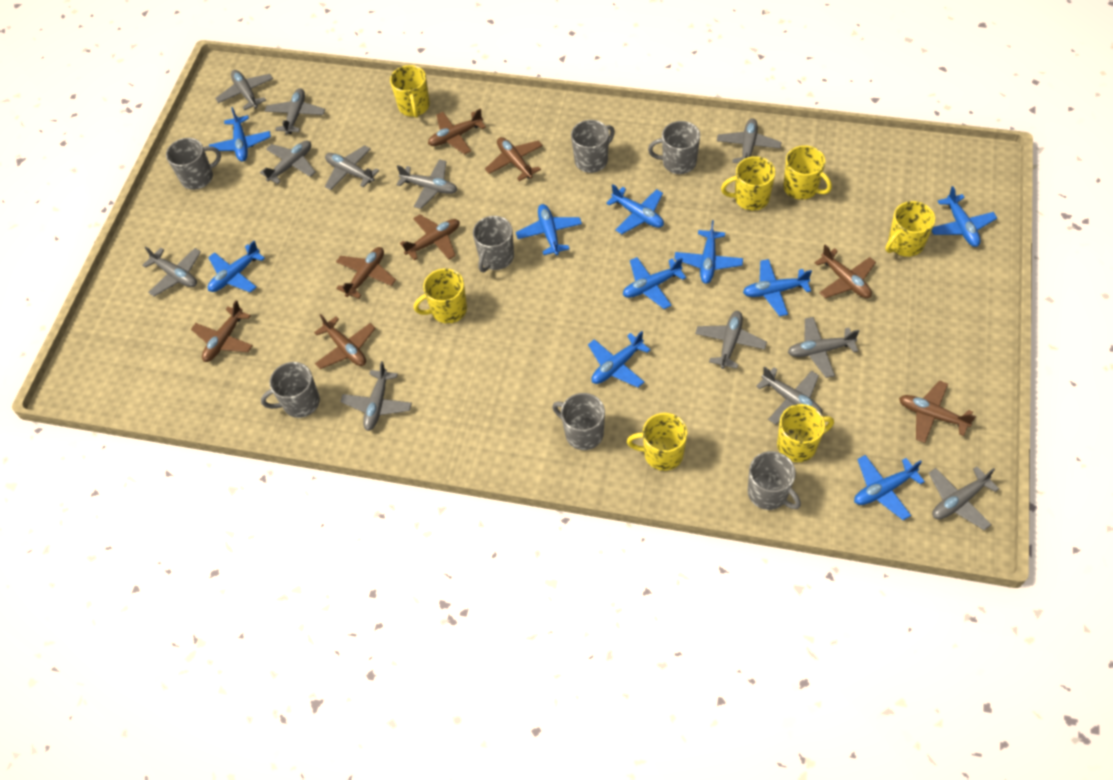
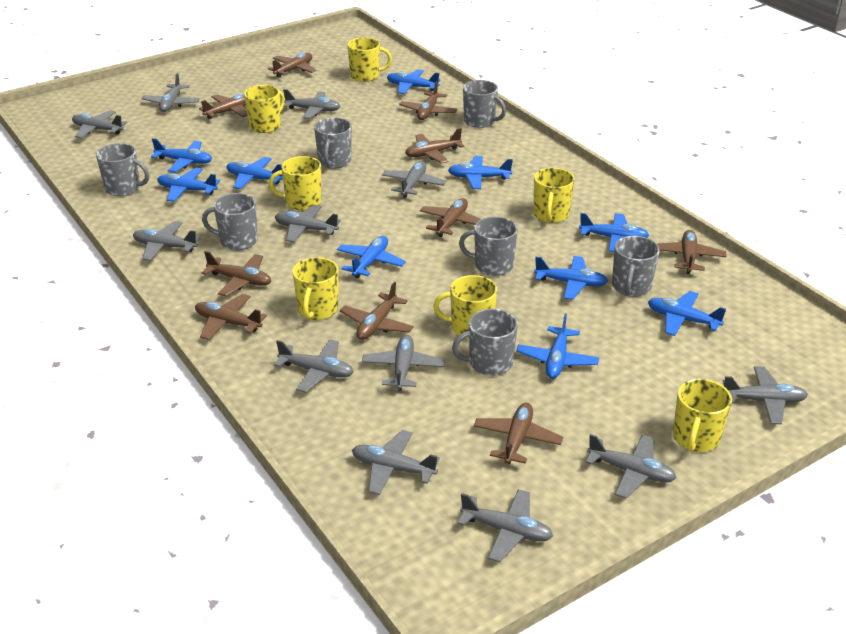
brown plane: 8 -> 10

